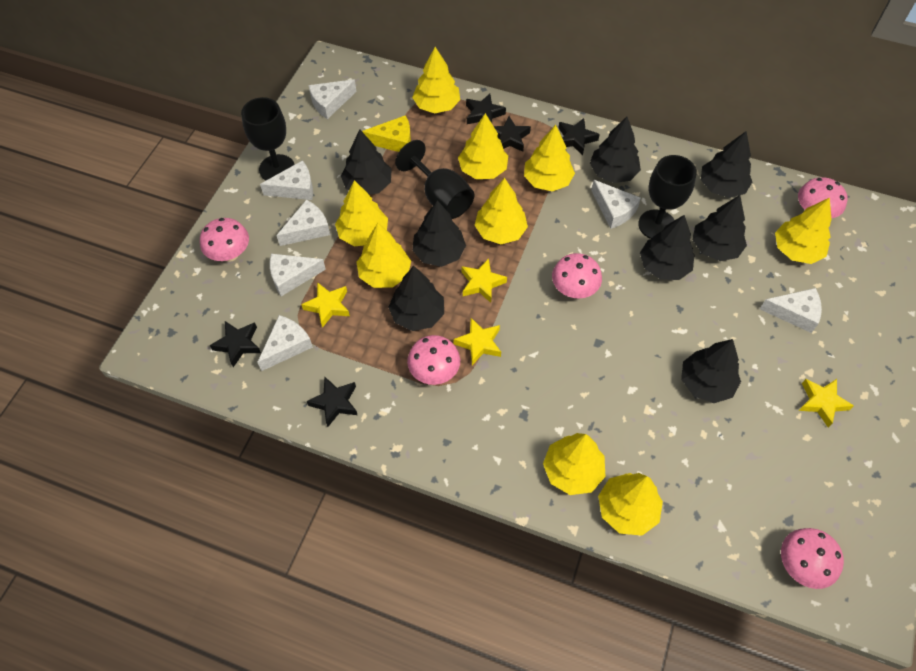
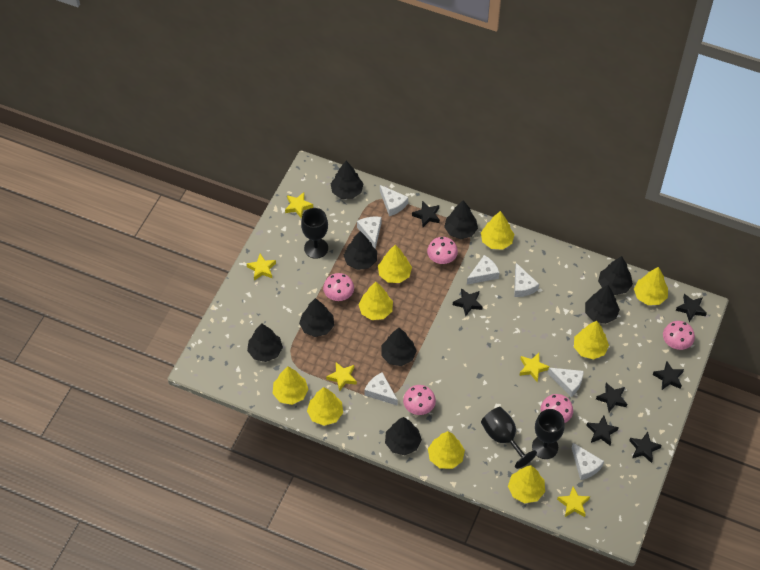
black star: 5 -> 7
black tree: 8 -> 9
yellow cheese: 1 -> 0
yellow star: 4 -> 5

